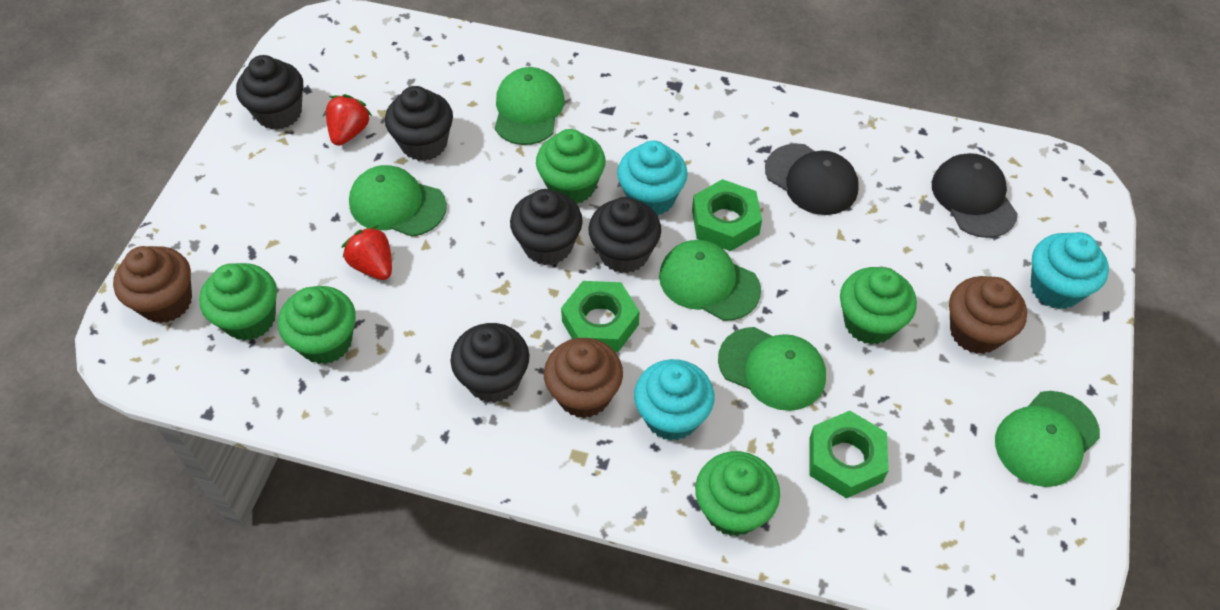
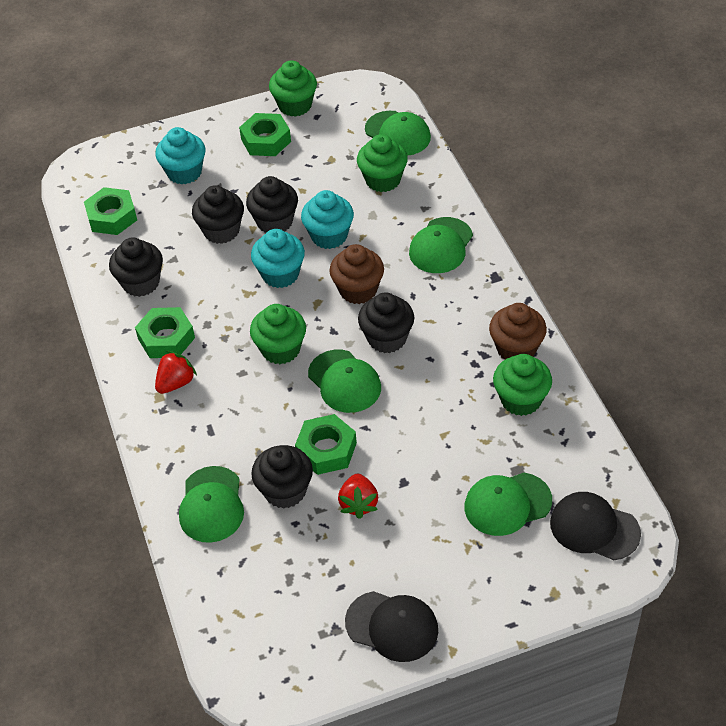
brown cupcake: 3 -> 2
green cupcake: 5 -> 4
green nut: 3 -> 4

